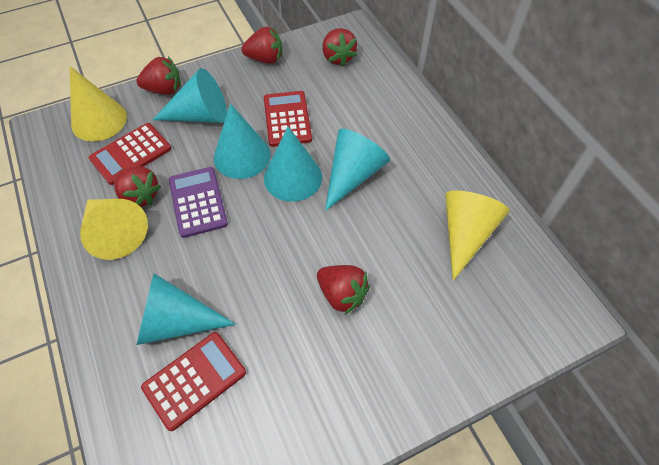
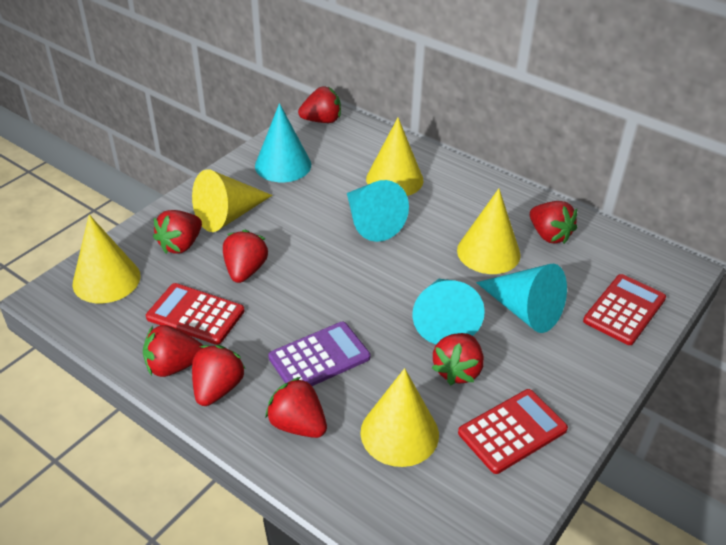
red strawberry: 5 -> 8
turquoise cone: 5 -> 4
yellow cone: 3 -> 5

